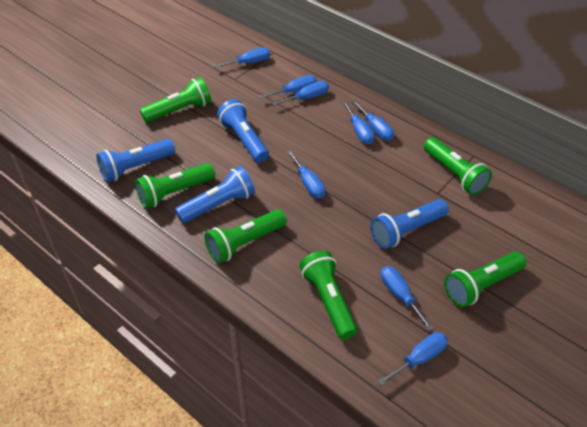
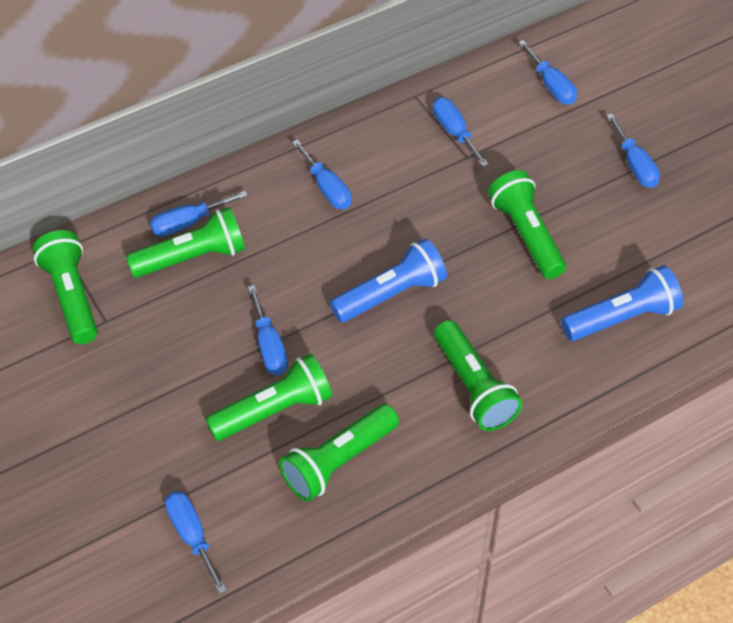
blue flashlight: 4 -> 2
blue screwdriver: 8 -> 7

